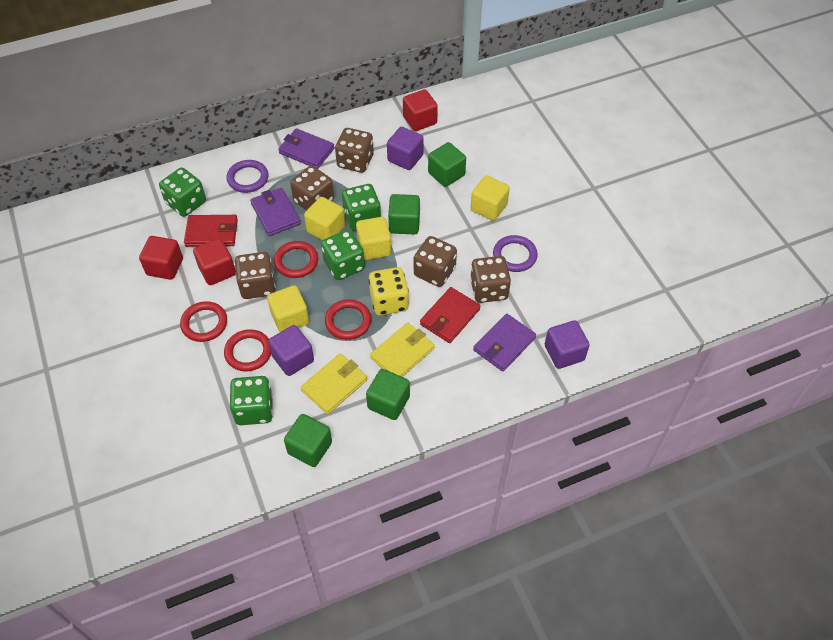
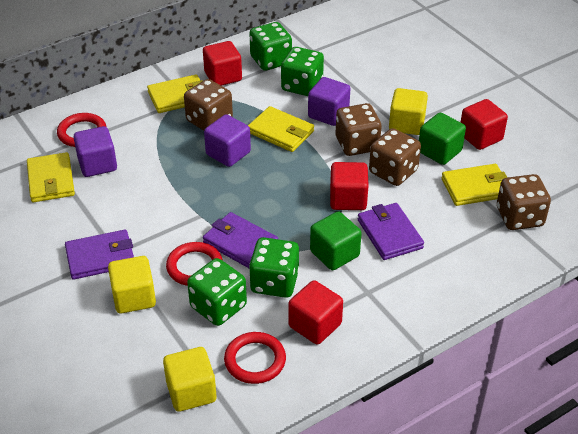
brown dice: 5 -> 4
green cube: 4 -> 2
purple ring: 2 -> 0
red cube: 3 -> 4
red ring: 4 -> 3
red wallet: 2 -> 0
yellow cube: 4 -> 3
yellow dice: 1 -> 0
yellow wallet: 2 -> 4

